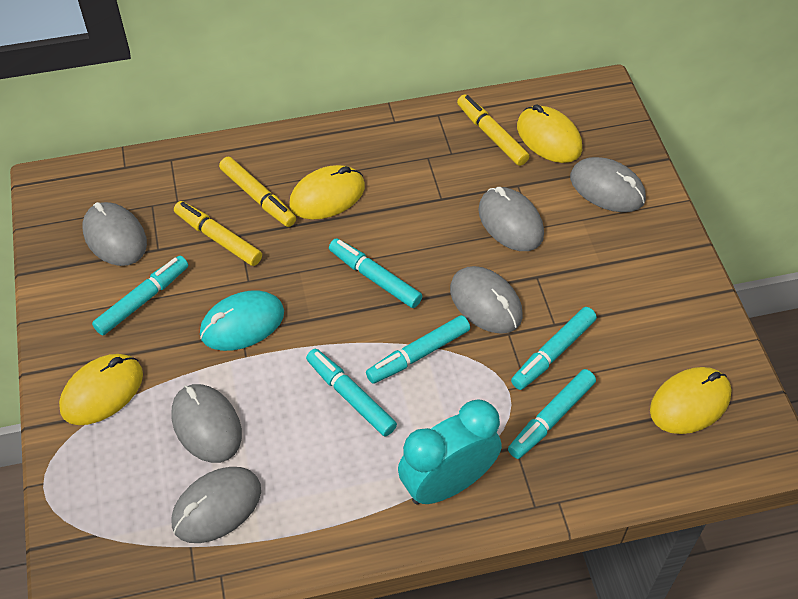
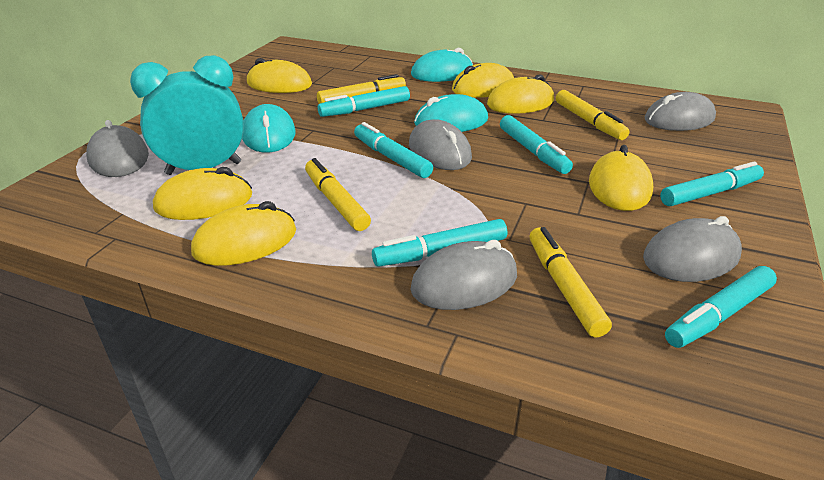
grey mouse: 6 -> 5
turquoise mouse: 1 -> 3
yellow marker: 3 -> 4
yellow mouse: 4 -> 6

